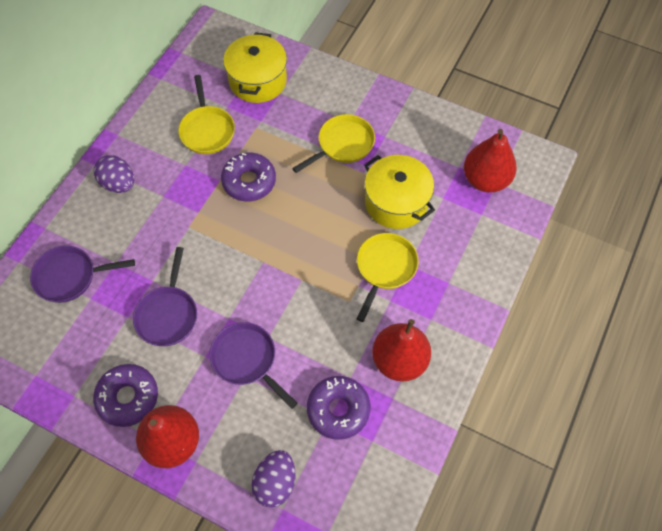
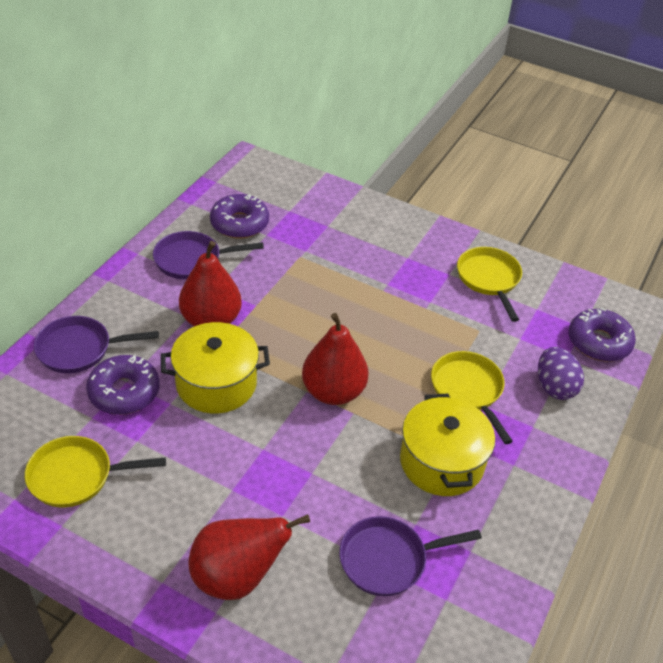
purple egg: 2 -> 1

